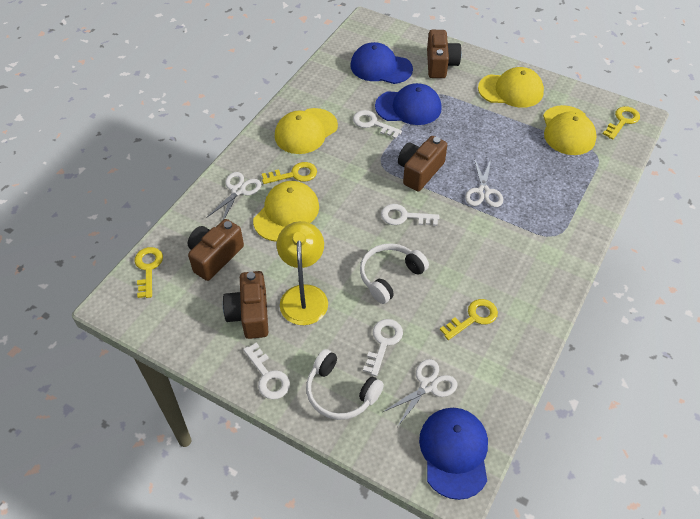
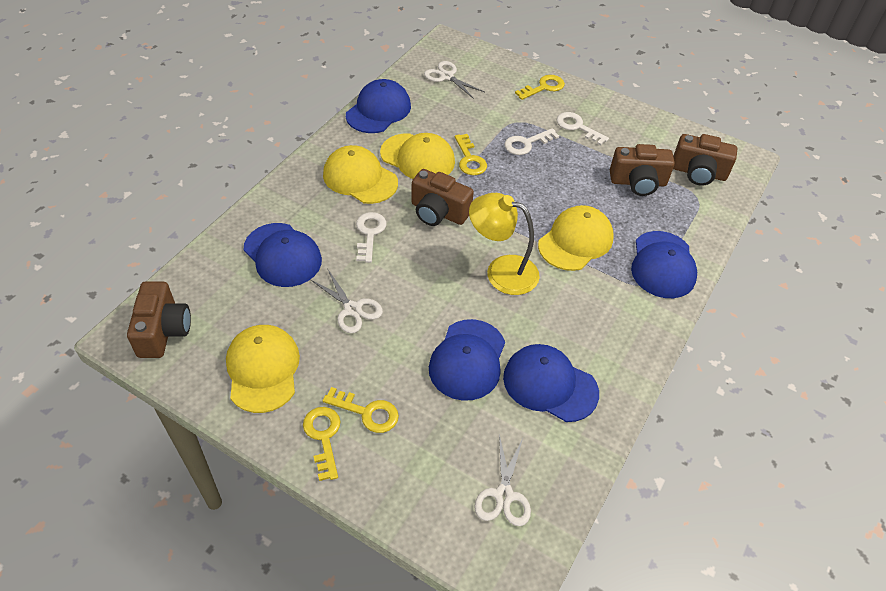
blue cap: 3 -> 5
white headphones: 2 -> 0
white key: 4 -> 3

